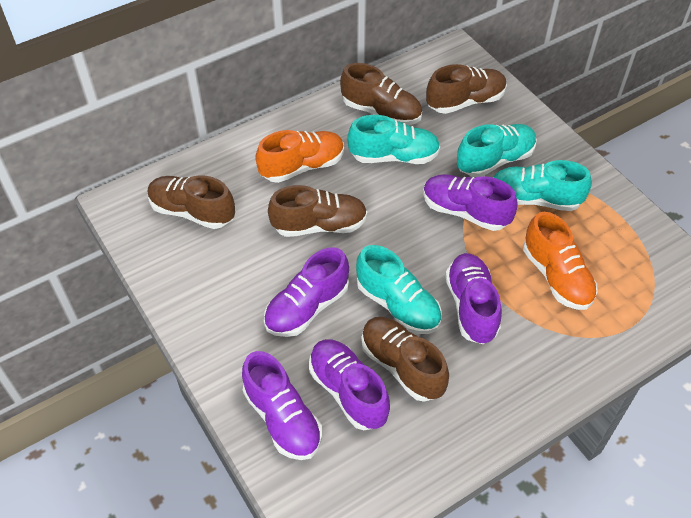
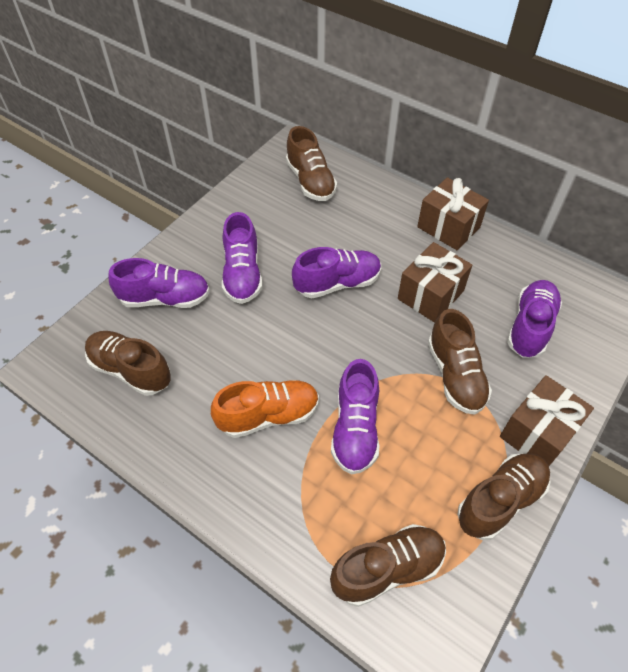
brown gift: 0 -> 3
orange shoe: 2 -> 1
turquoise shoe: 4 -> 0

